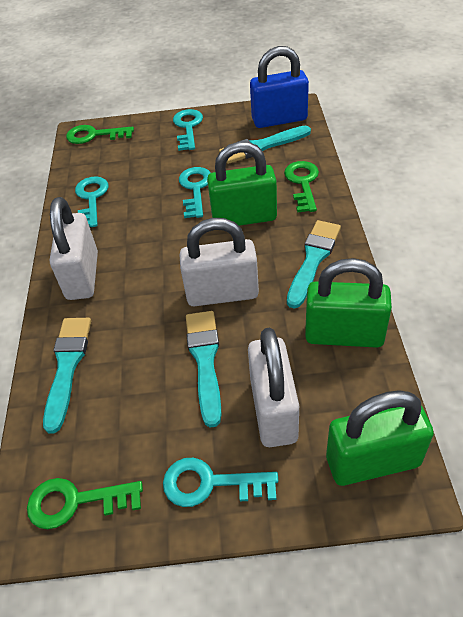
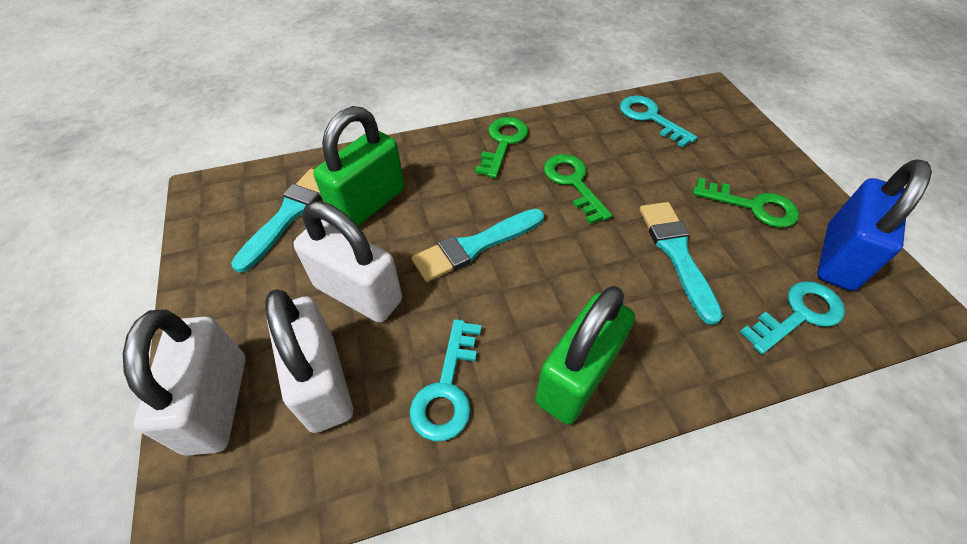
green padlock: 3 -> 2
turquoise brush: 4 -> 3
turquoise key: 4 -> 3

